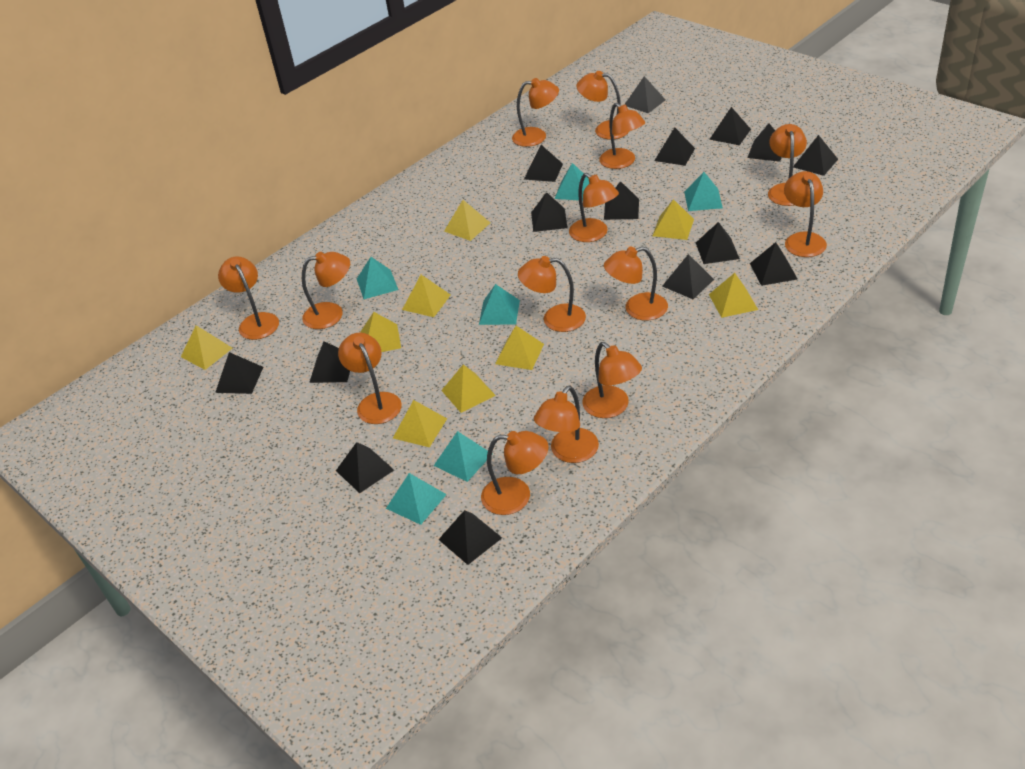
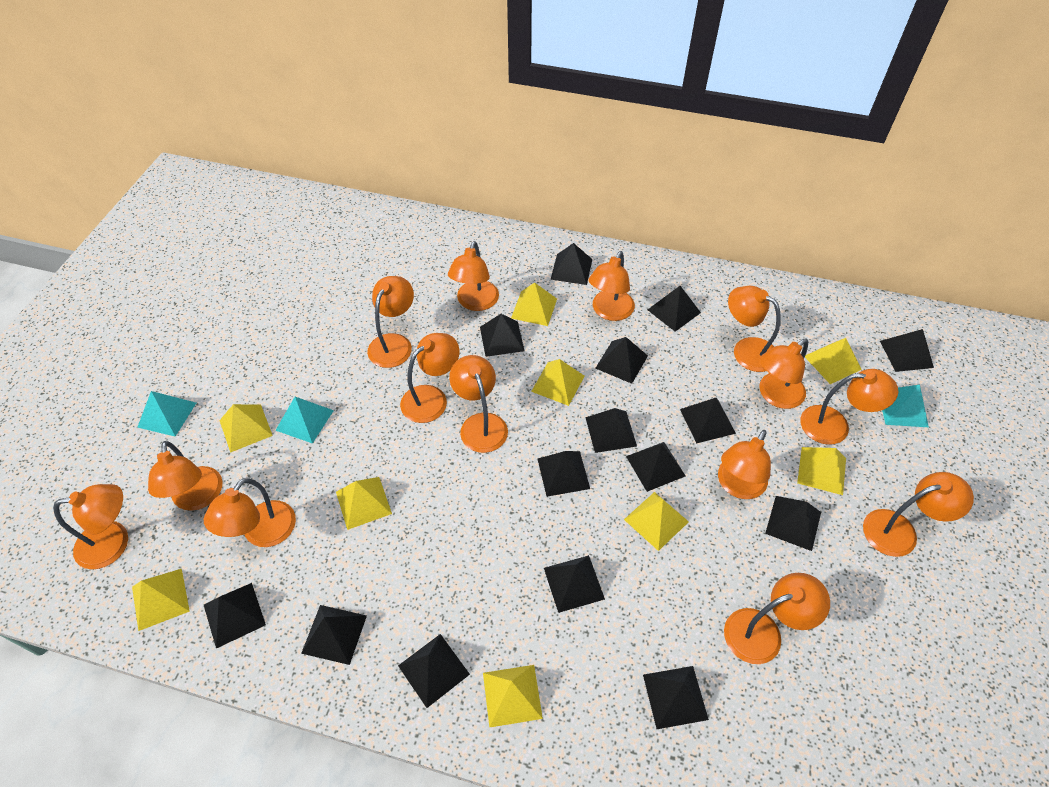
turquoise pyramid: 6 -> 3

